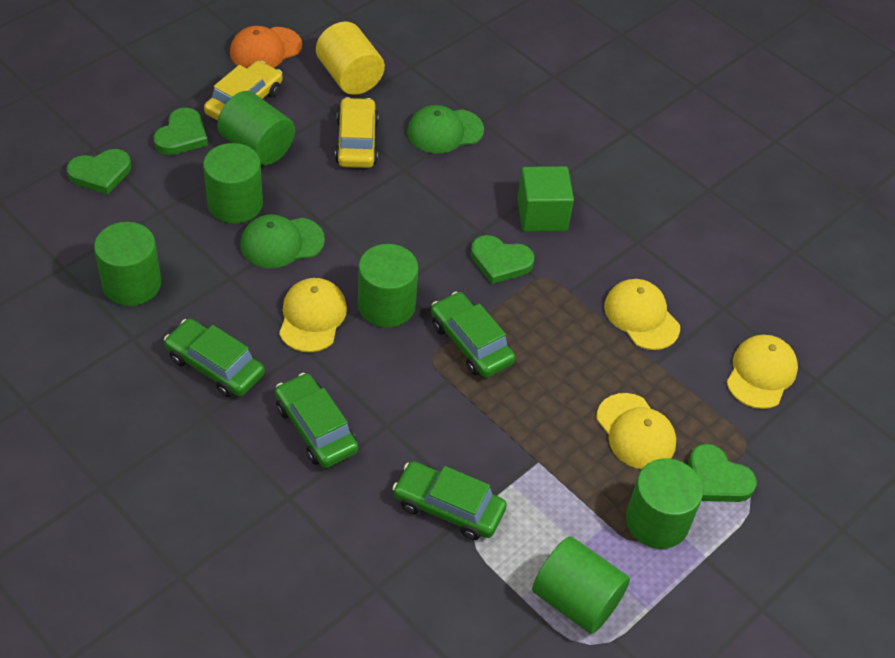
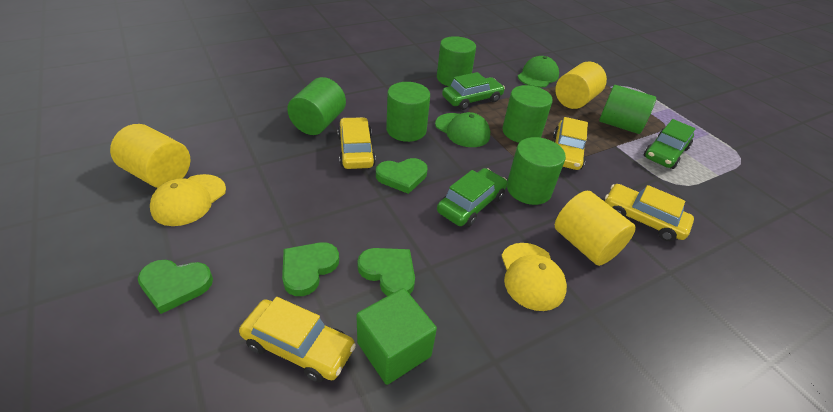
green car: 4 -> 3
orange cap: 1 -> 0
yellow cap: 4 -> 2
yellow car: 2 -> 4
yellow cylinder: 1 -> 3

